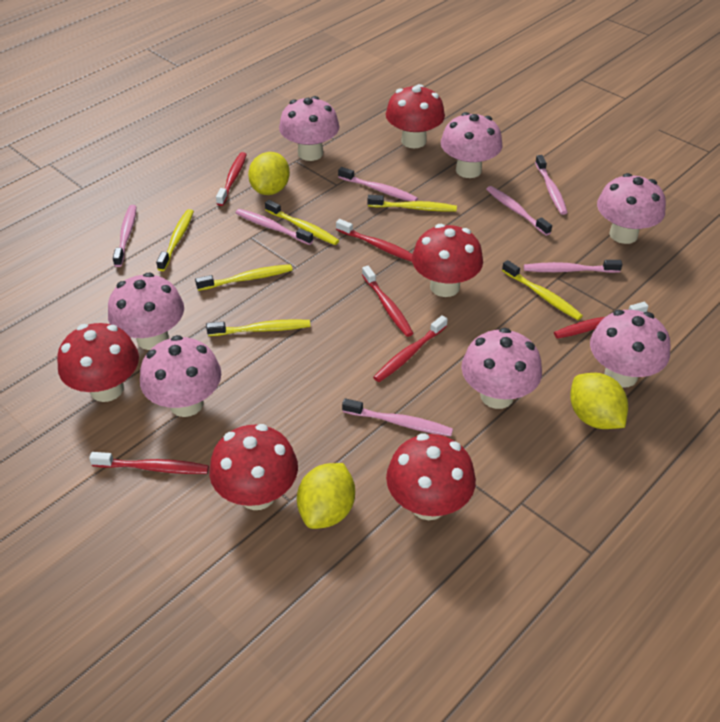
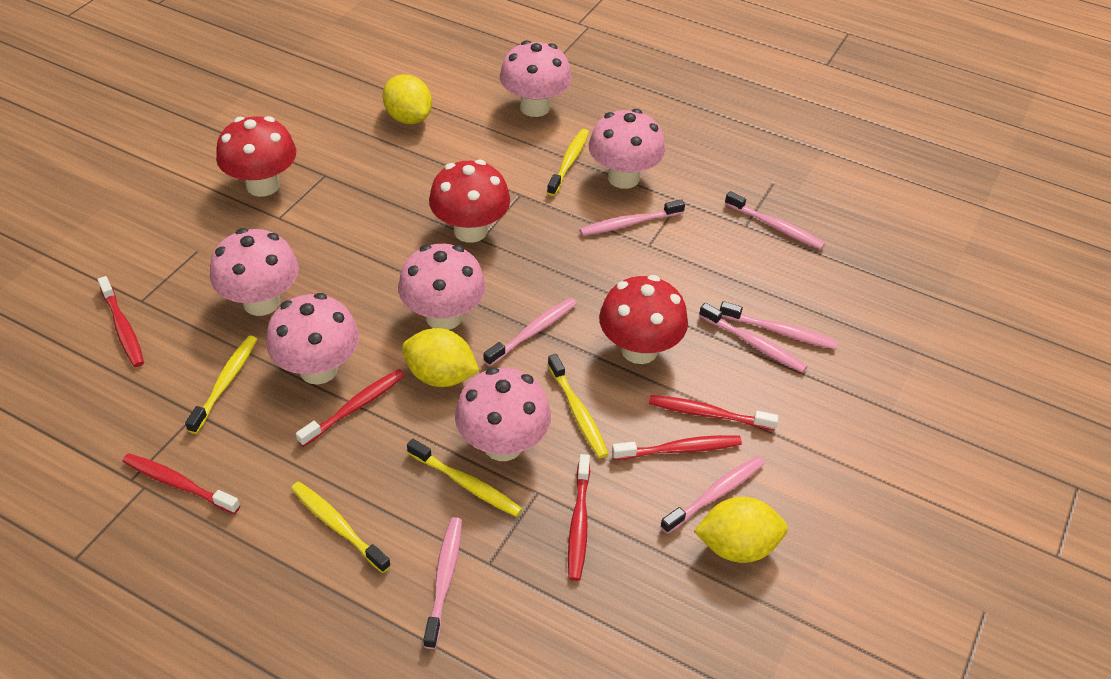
pink mushroom: 7 -> 6
red mushroom: 5 -> 3
yellow toothbrush: 6 -> 5

